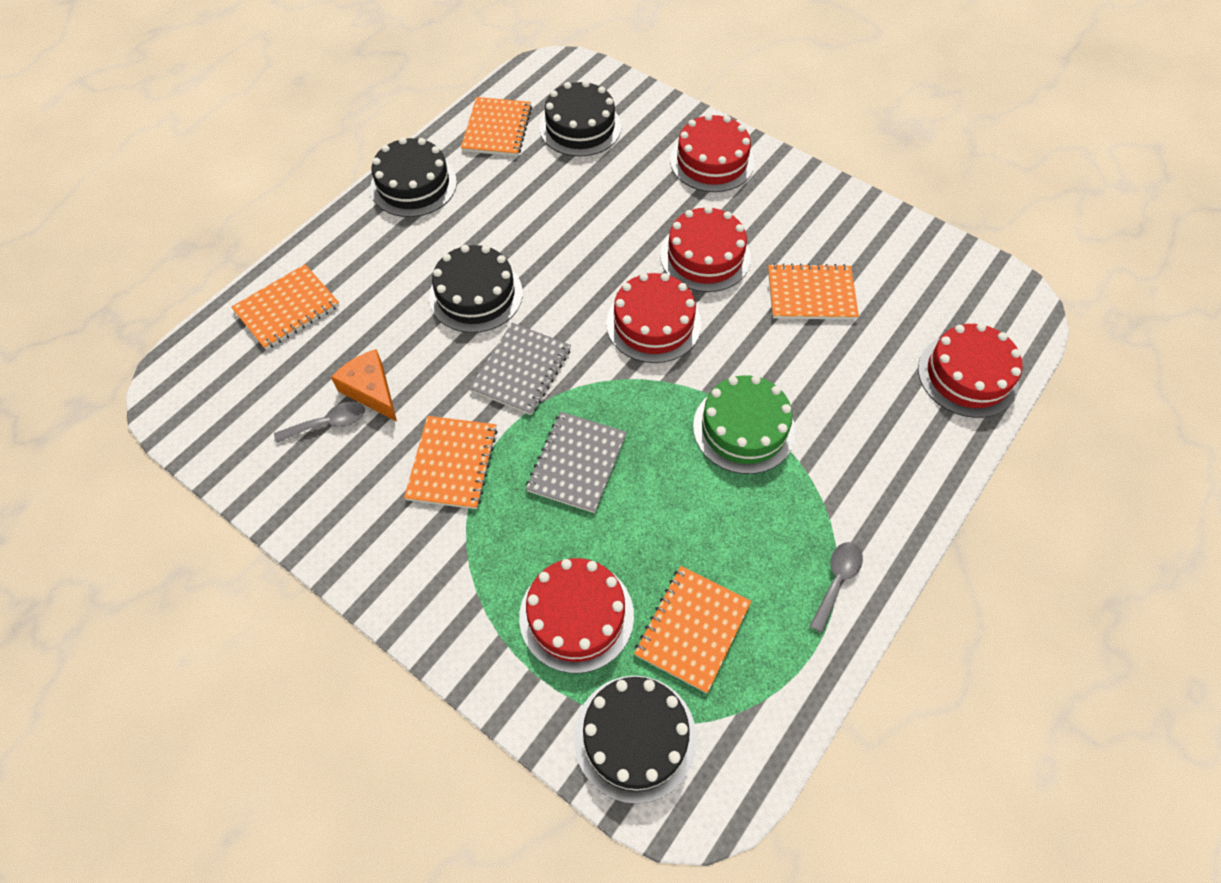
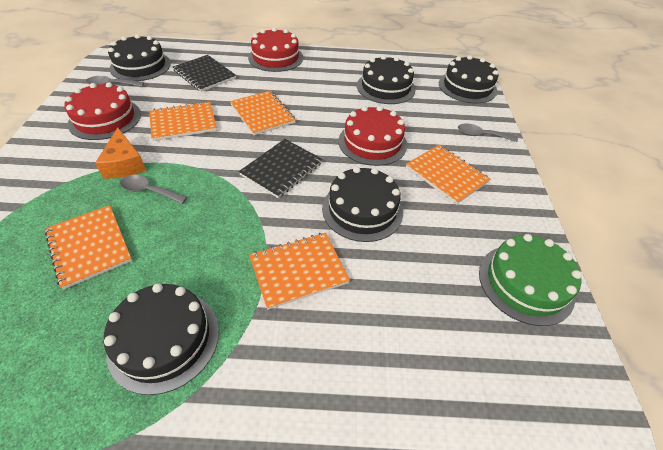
black cake: 4 -> 5
black notebook: 0 -> 2
grey notebook: 2 -> 0
grey spoon: 2 -> 3
red cake: 5 -> 3

